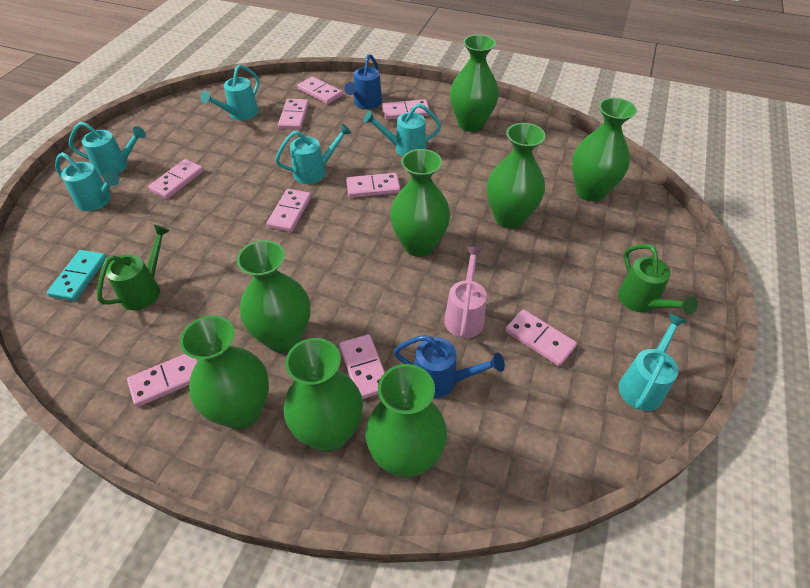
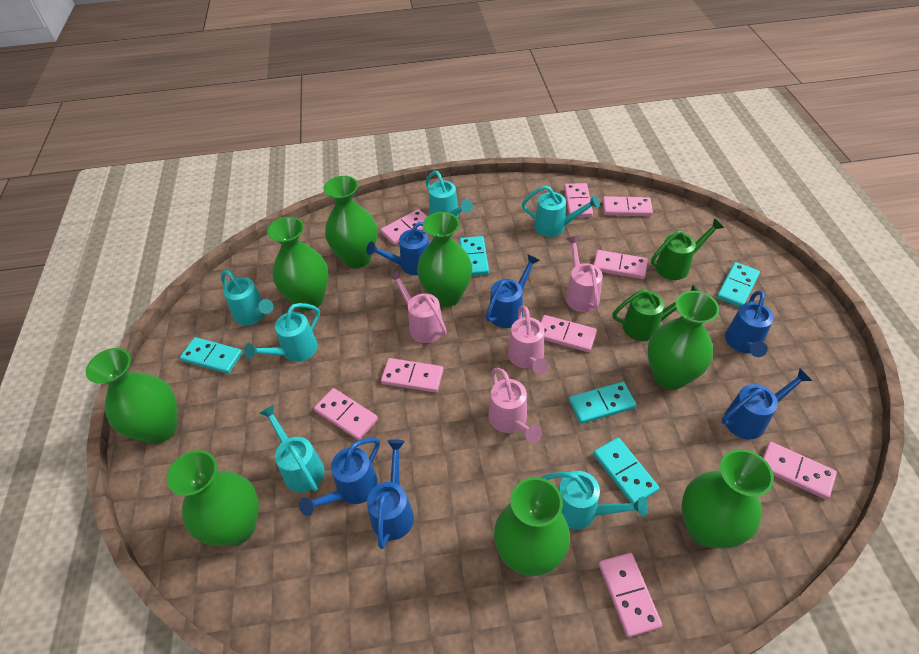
blue watering can: 2 -> 6
pink watering can: 1 -> 4
turquoise domino: 1 -> 5

